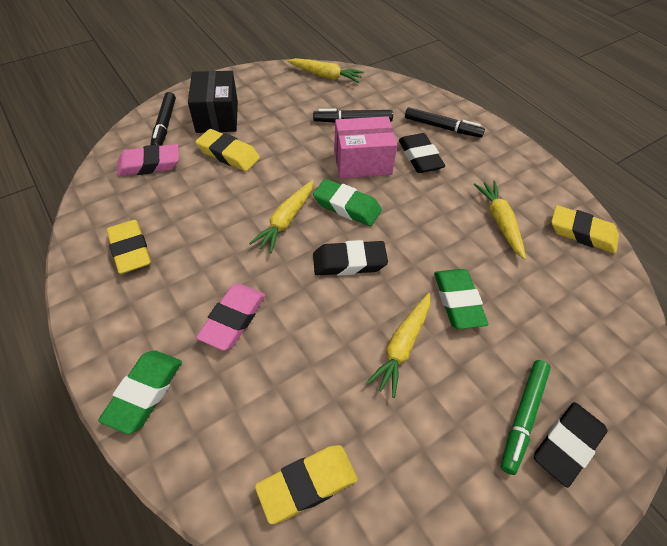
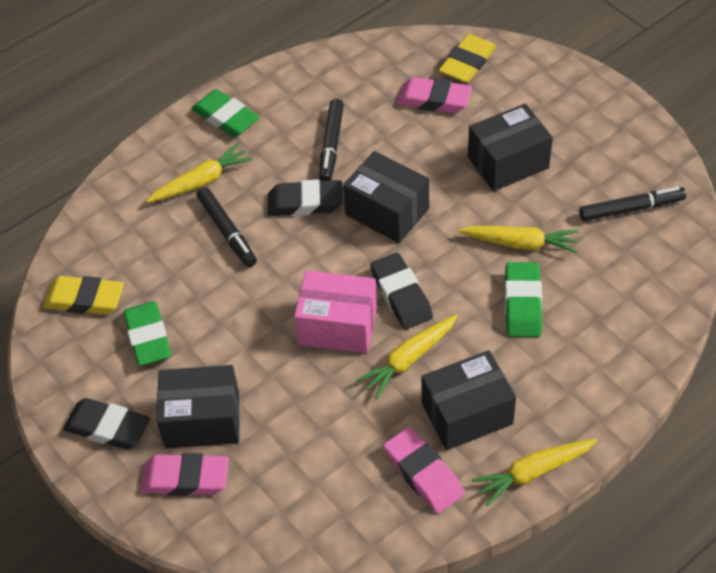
black box: 1 -> 4
green marker: 1 -> 0
pink eraser: 2 -> 3
yellow eraser: 4 -> 2

